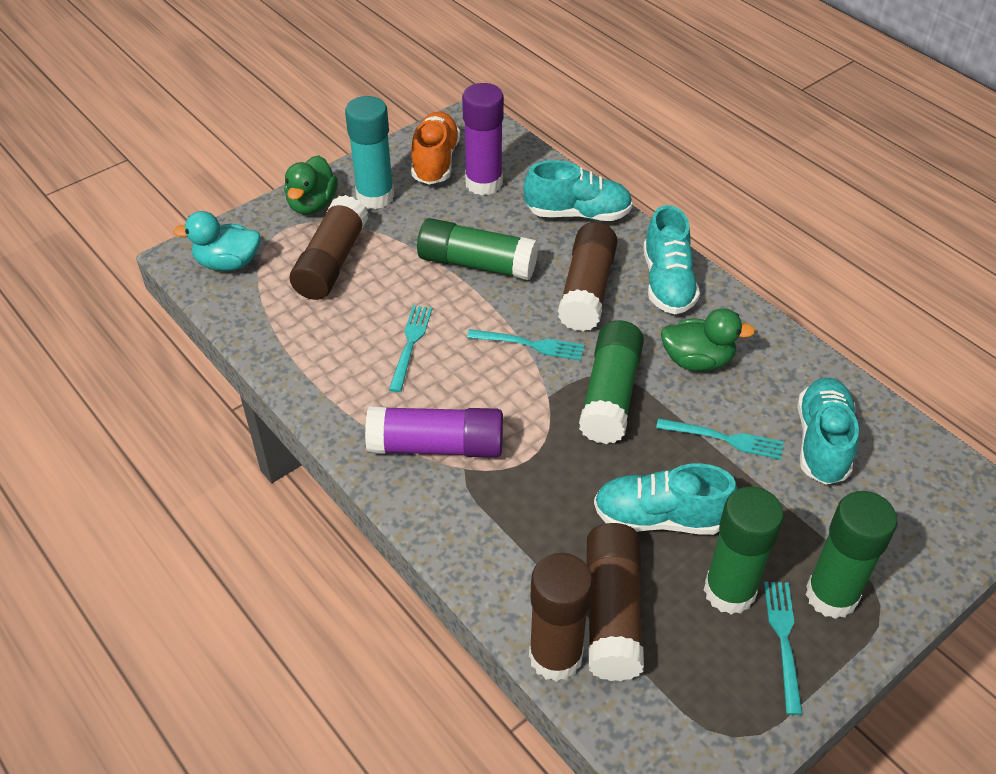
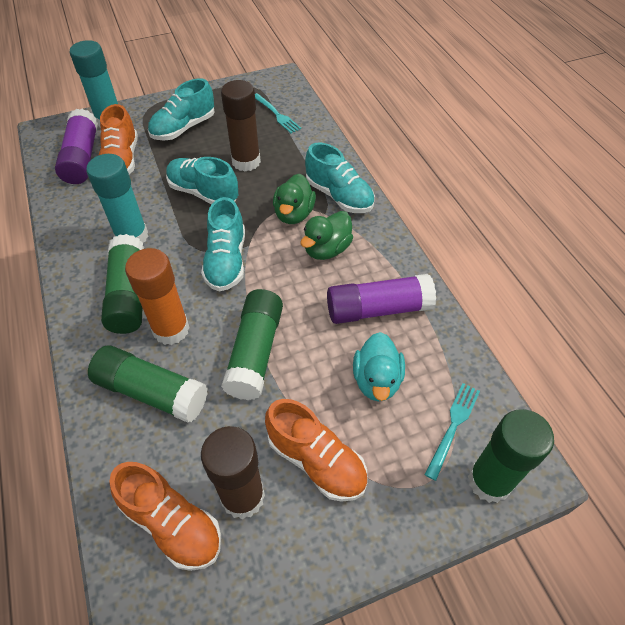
brown glue stick: 4 -> 2
orange glue stick: 0 -> 1
orange shoe: 1 -> 3
turquoise fork: 4 -> 2
turquoise glue stick: 1 -> 2

